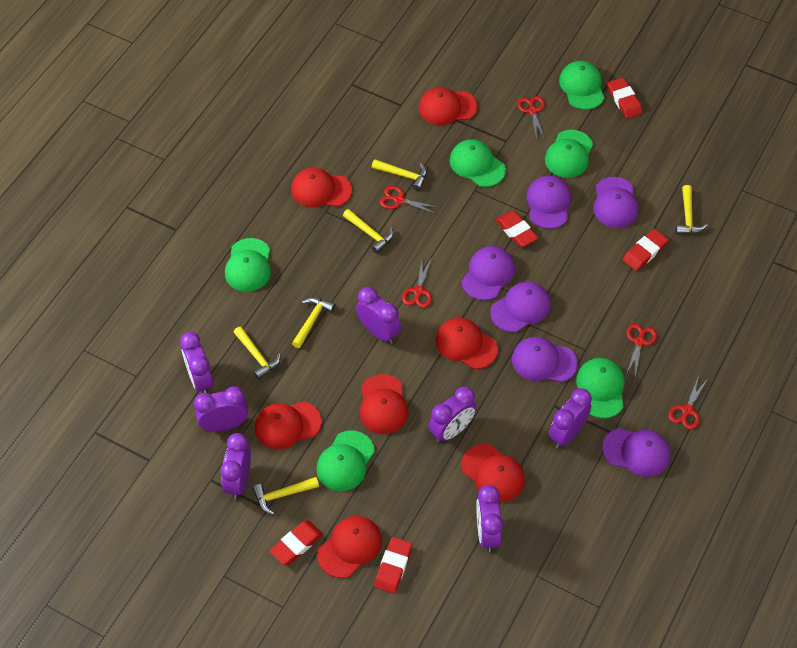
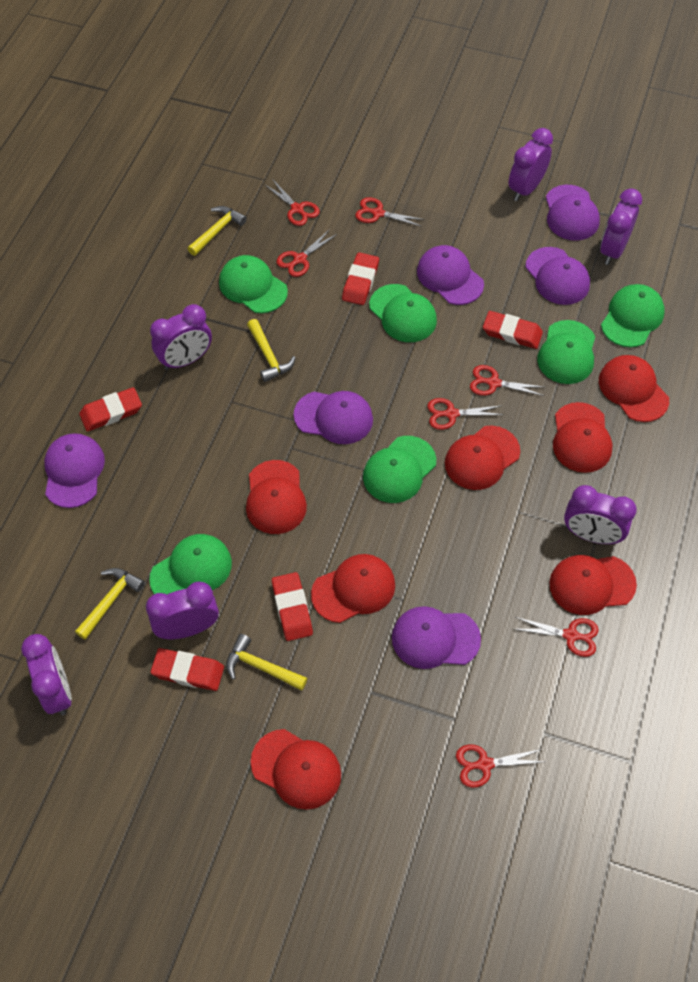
purple clock: 7 -> 6
red scissors: 5 -> 7
yellow hammer: 6 -> 4

